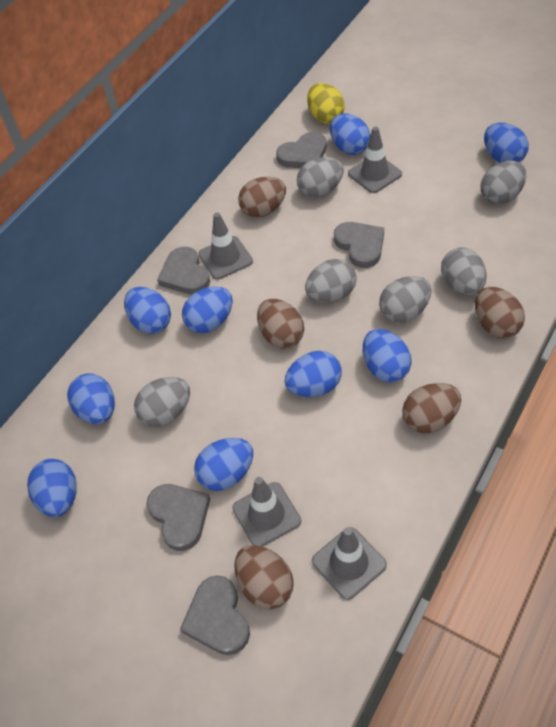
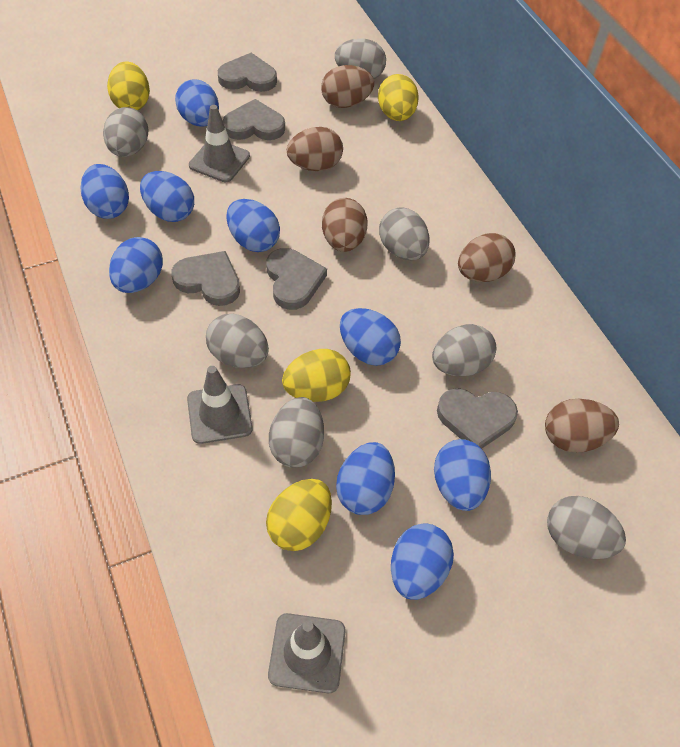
grey egg: 6 -> 7
grey traffic cone: 4 -> 3
yellow egg: 1 -> 4

